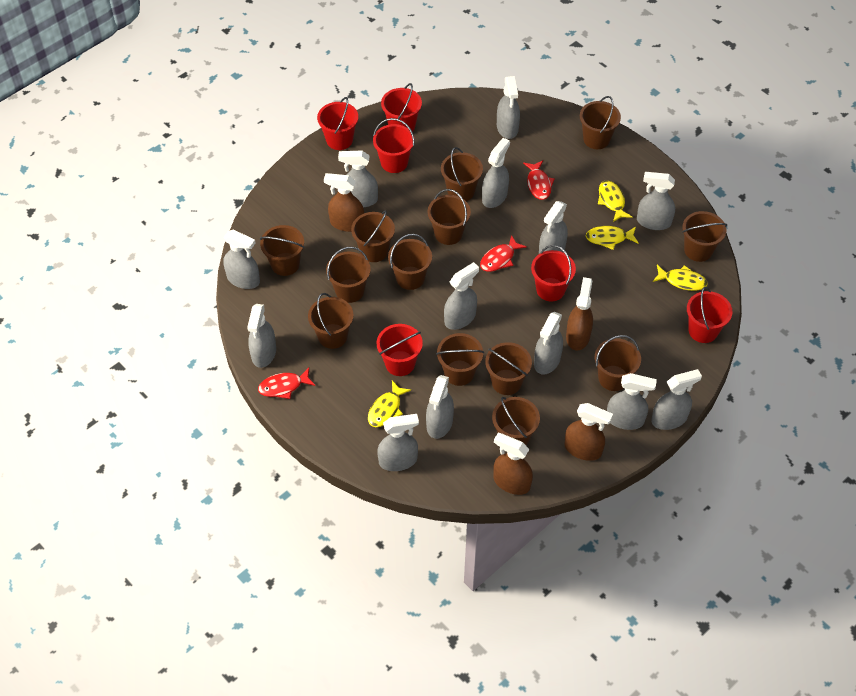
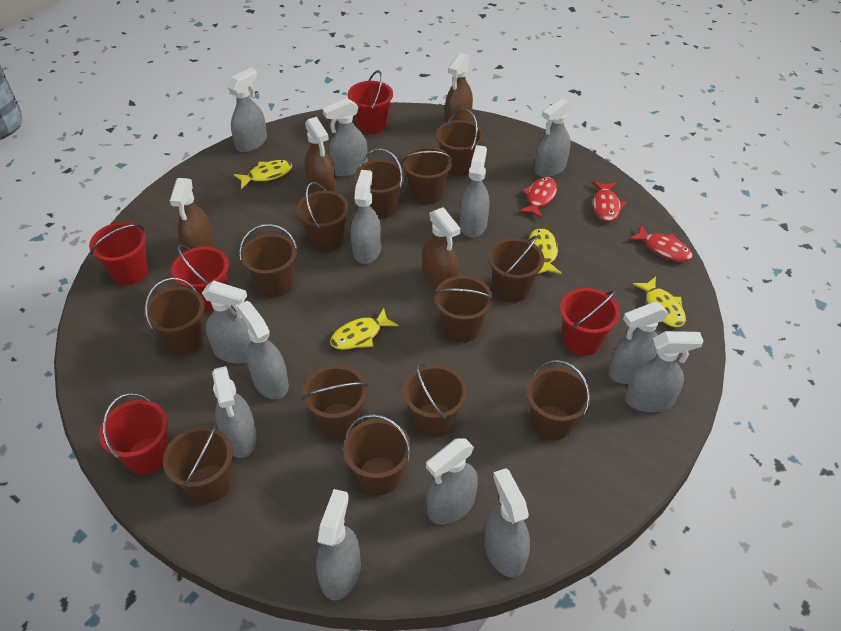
red bucket: 6 -> 5

